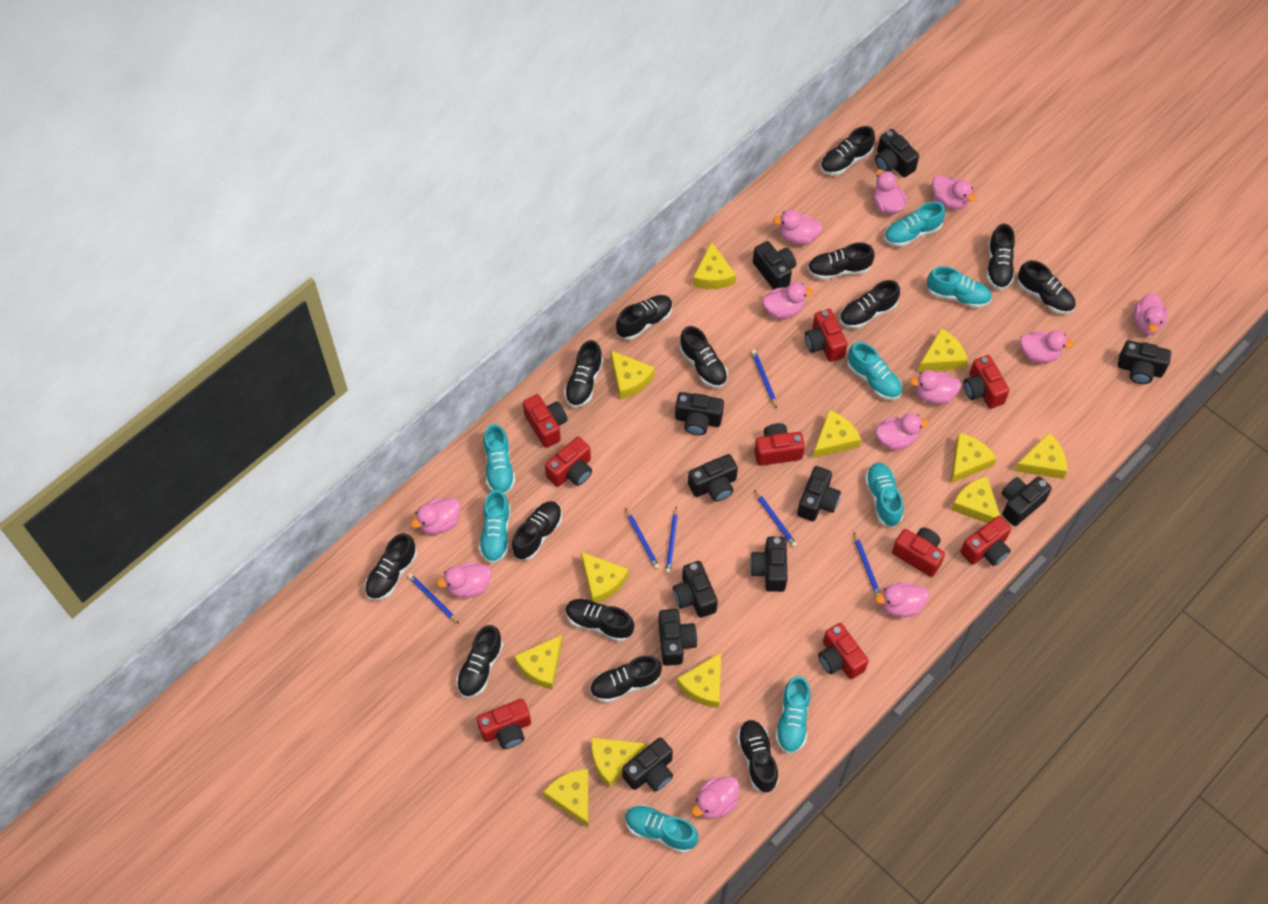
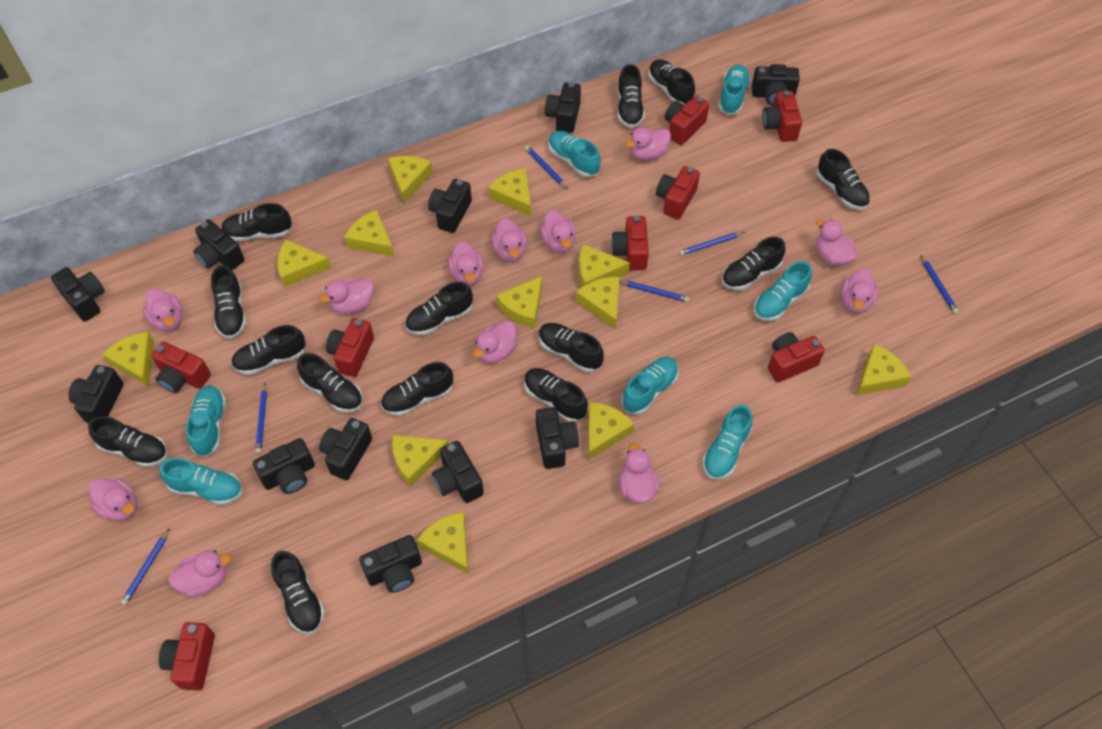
red camera: 9 -> 8
turquoise shoe: 8 -> 7

